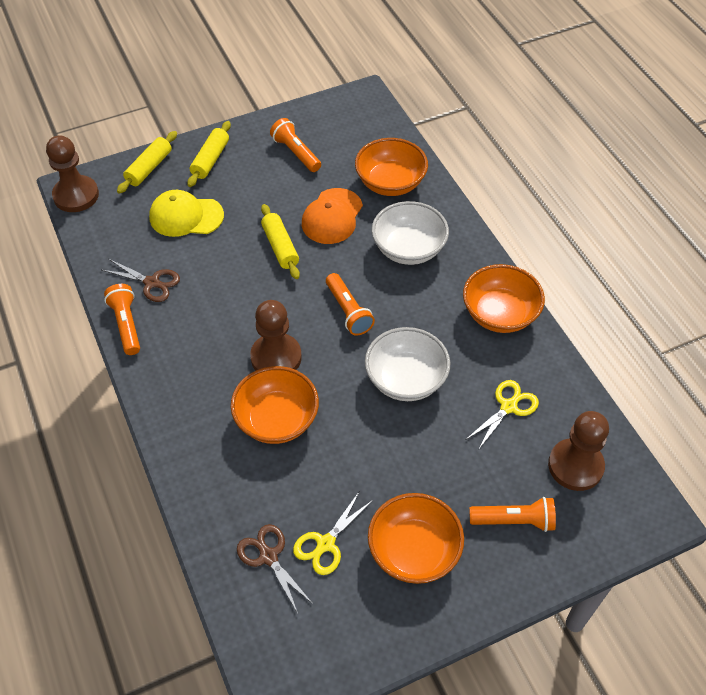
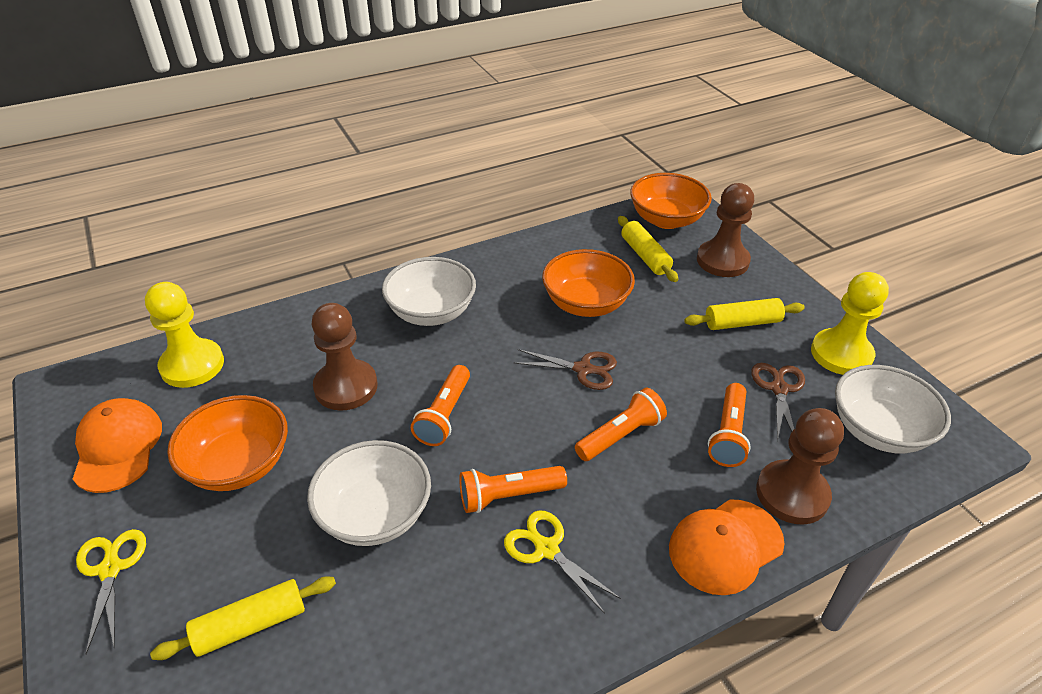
orange bowl: 4 -> 3
orange cap: 1 -> 2
white bowl: 2 -> 3
yellow cap: 1 -> 0
yellow pawn: 0 -> 2

